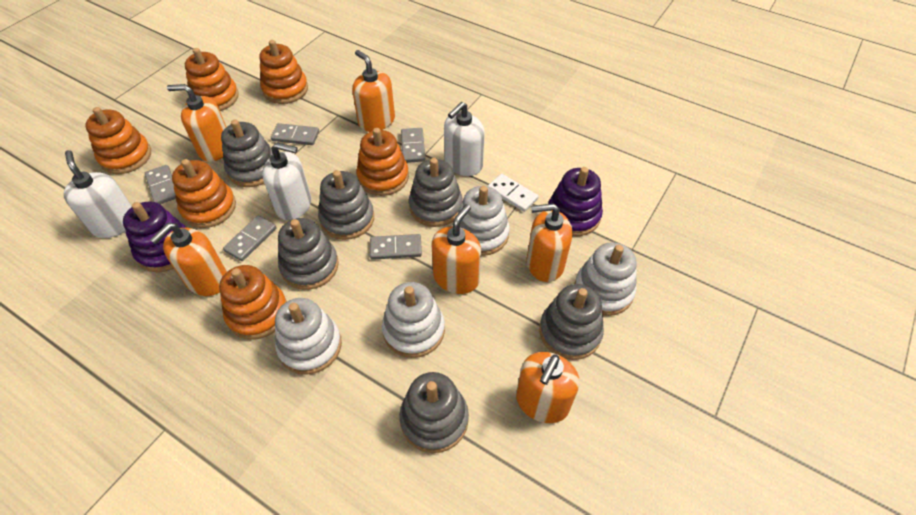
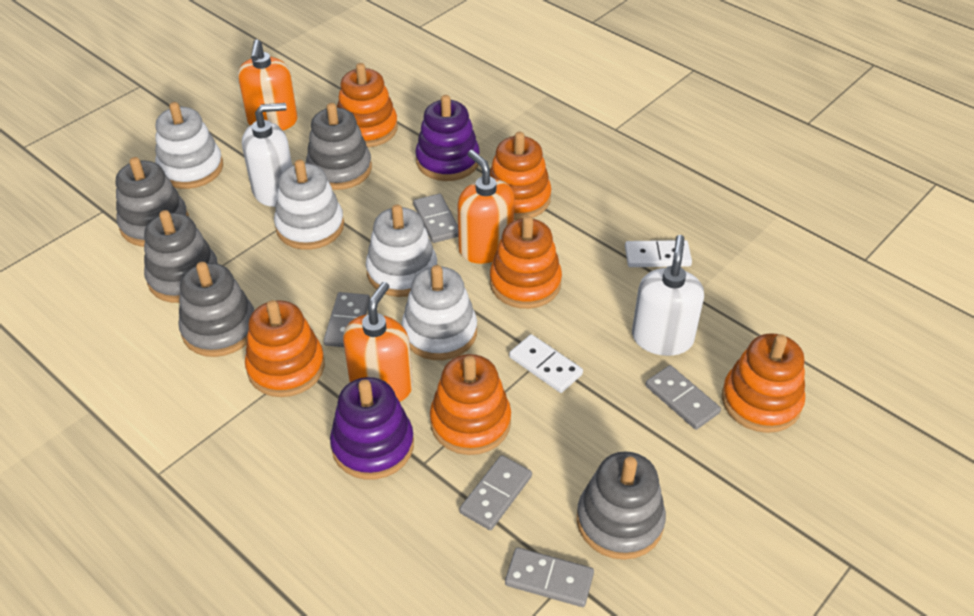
grey stacking toy: 6 -> 5
orange soap dispenser: 6 -> 3
white domino: 1 -> 2
white soap dispenser: 3 -> 2

